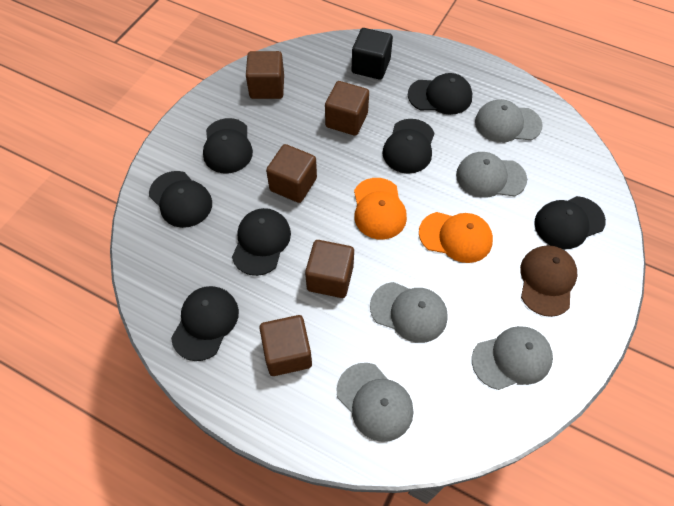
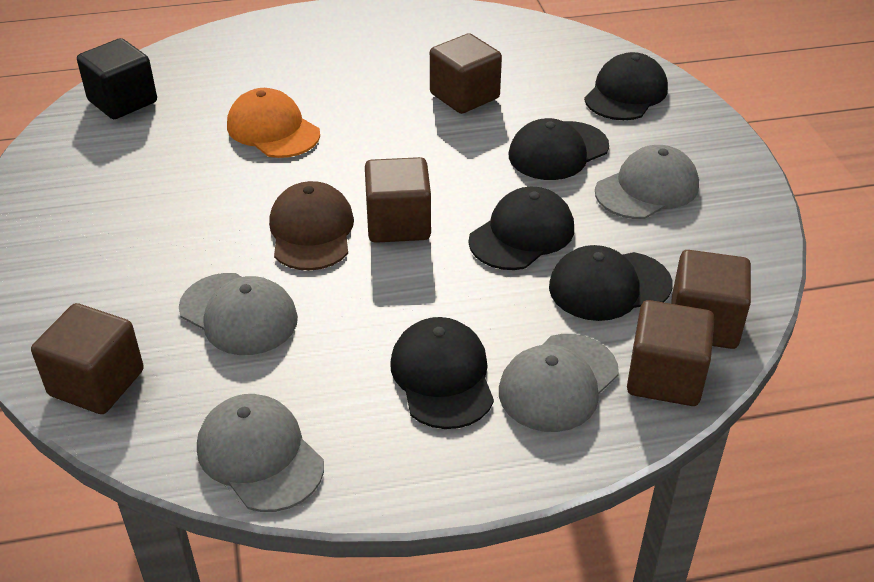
black cap: 7 -> 5
grey cap: 5 -> 4
orange cap: 2 -> 1

